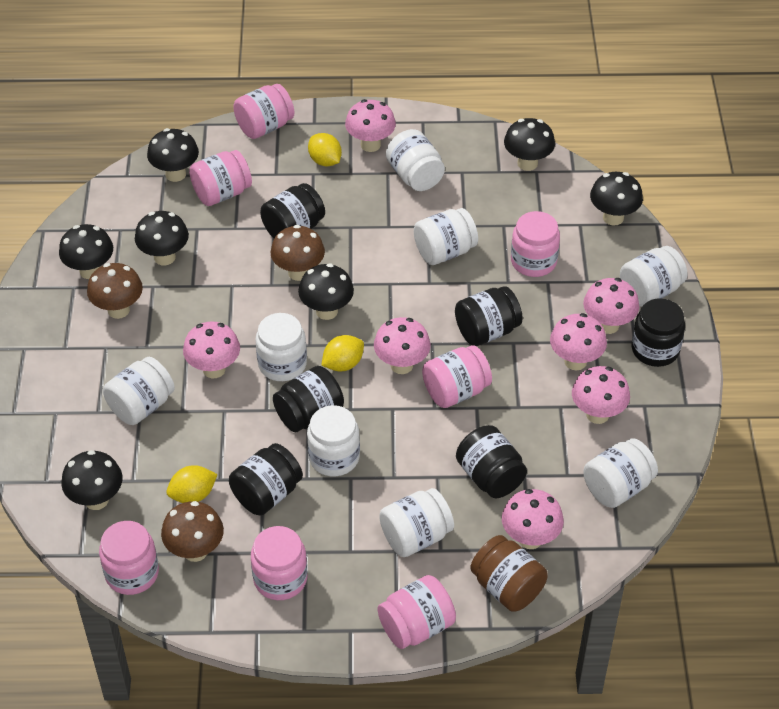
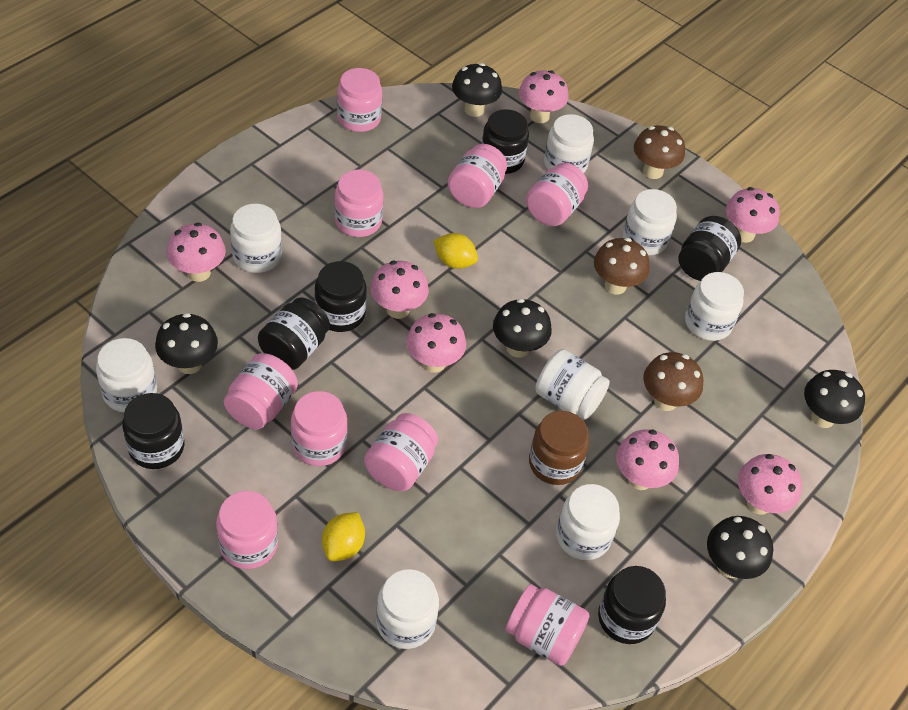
black mushroom: 7 -> 5
pink jar: 7 -> 9
yellow lemon: 3 -> 2

